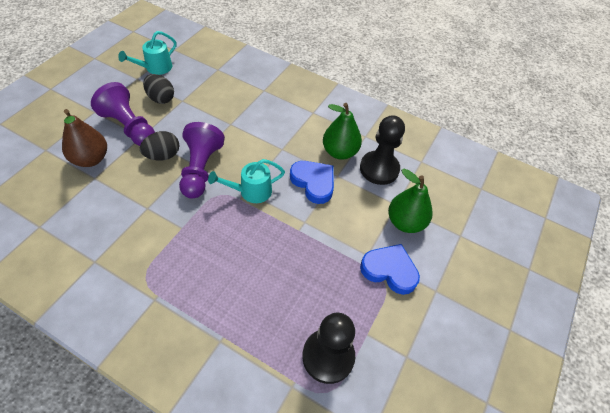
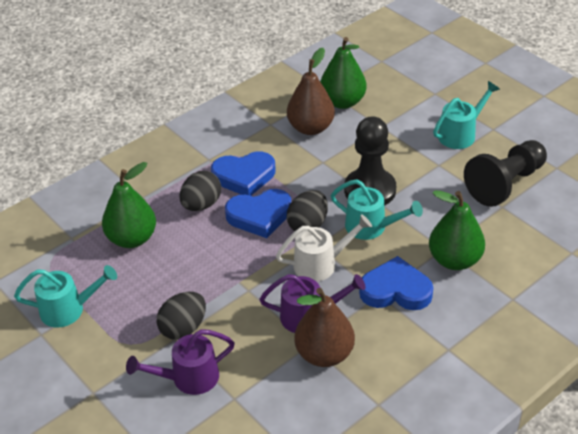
black egg: 2 -> 3
blue heart: 2 -> 3
brown pear: 1 -> 2
green pear: 2 -> 3
purple pawn: 2 -> 0
purple watering can: 0 -> 2
turquoise watering can: 2 -> 3
white watering can: 0 -> 1

